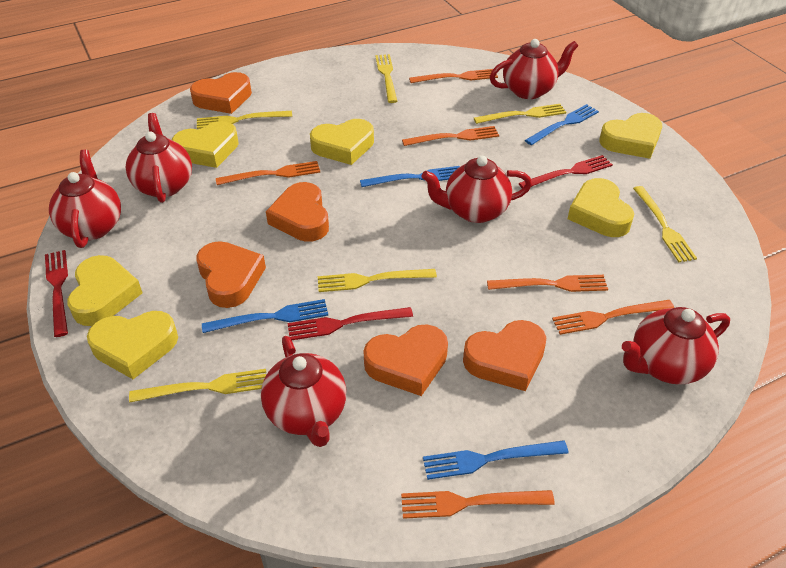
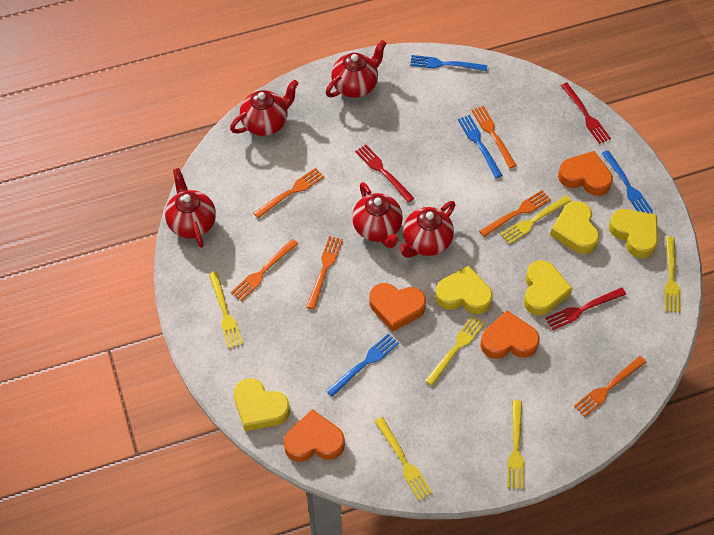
orange heart: 5 -> 4
red teapot: 6 -> 5
yellow heart: 6 -> 5

